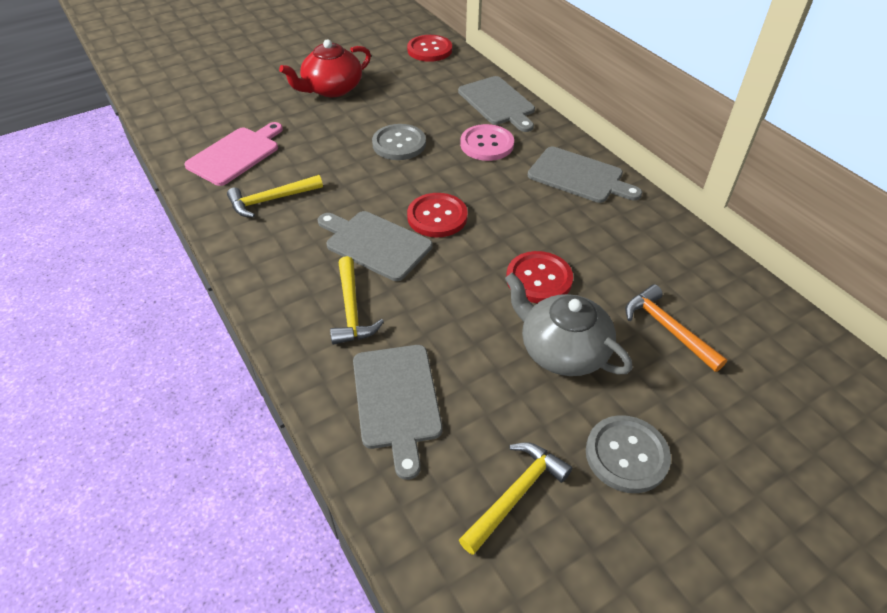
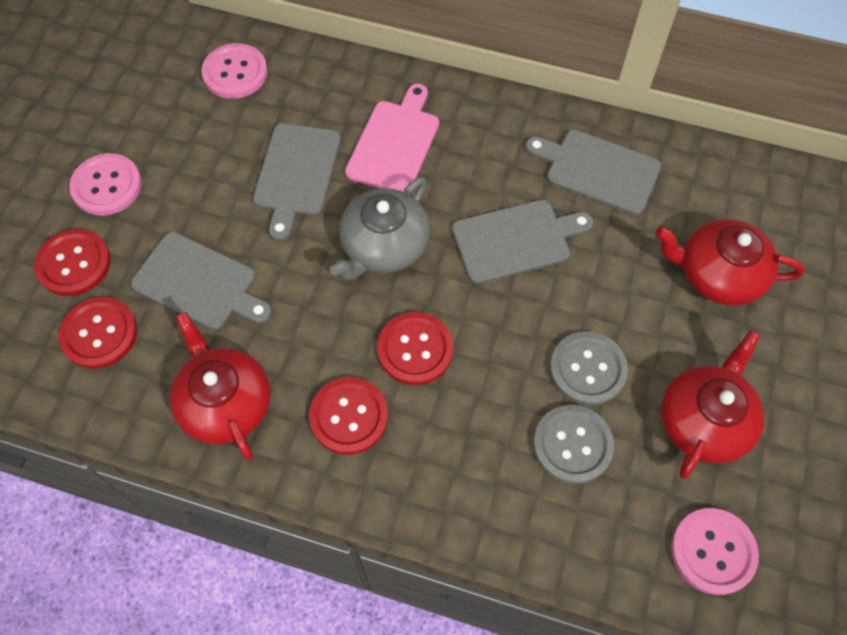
orange hammer: 1 -> 0
pink button: 1 -> 3
red button: 3 -> 4
red teapot: 1 -> 3
yellow hammer: 3 -> 0

